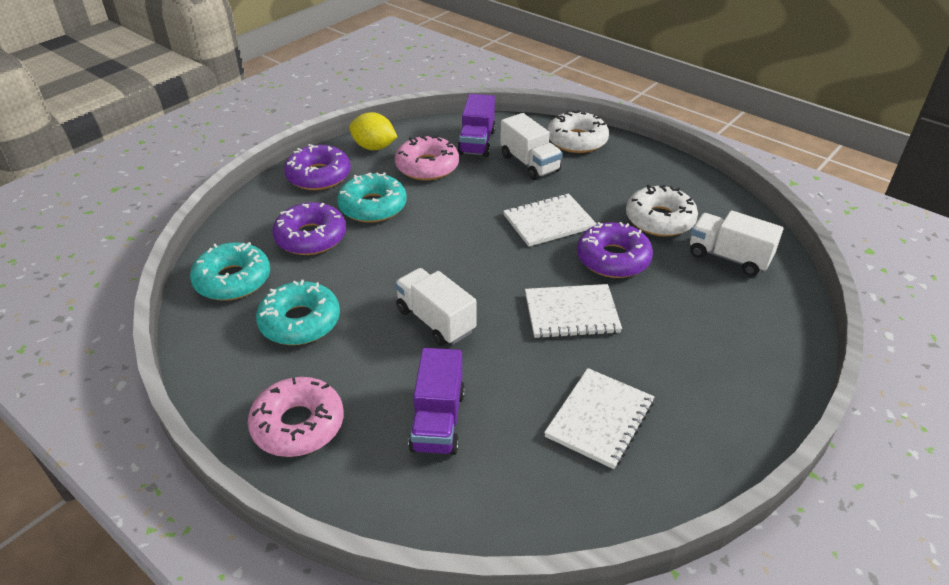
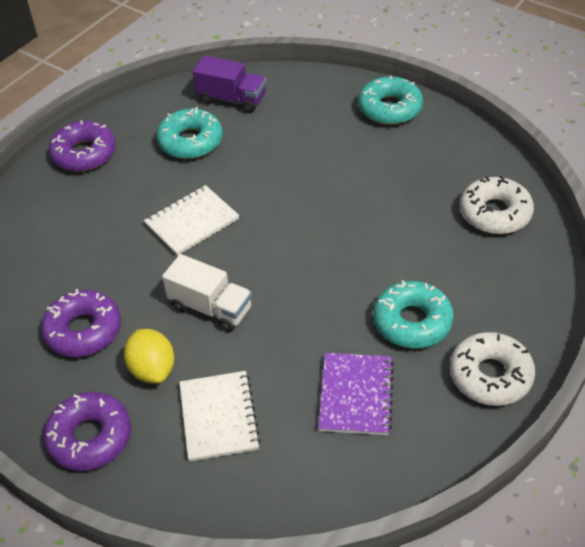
pink donut: 2 -> 0
purple notebook: 0 -> 1
purple truck: 2 -> 1
white notebook: 3 -> 2
white truck: 3 -> 1

